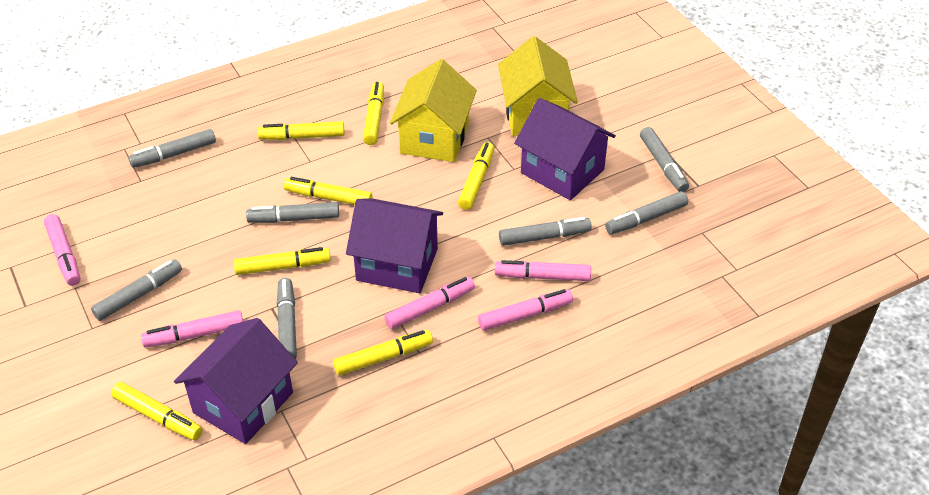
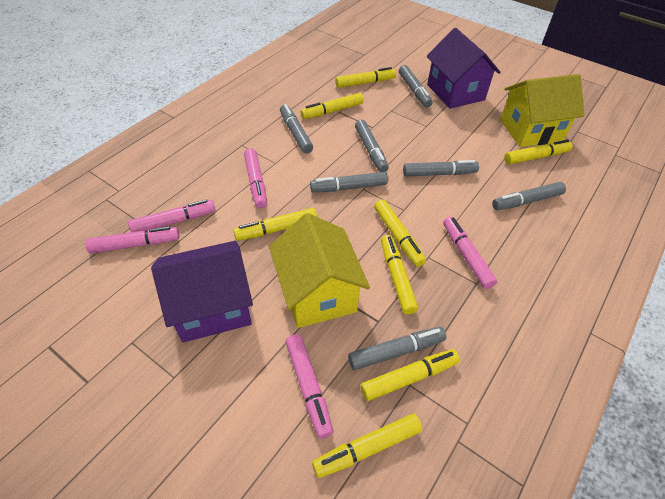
purple house: 3 -> 2
yellow marker: 7 -> 8

